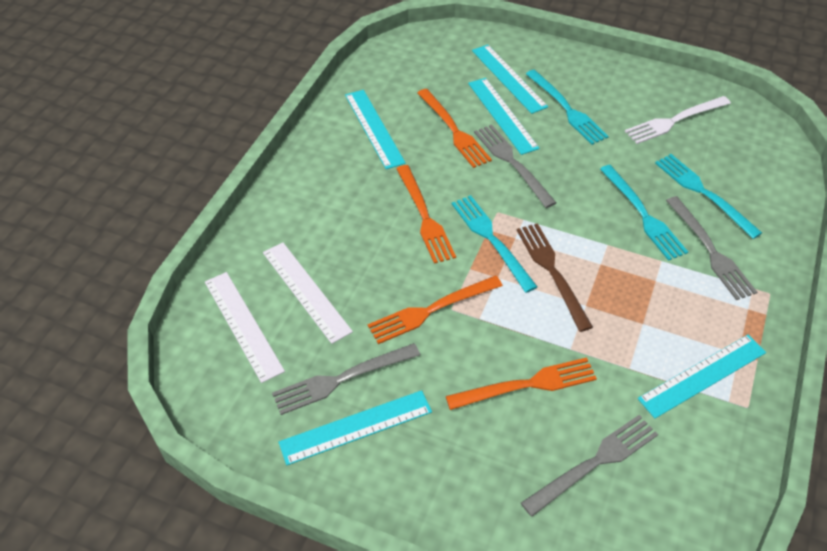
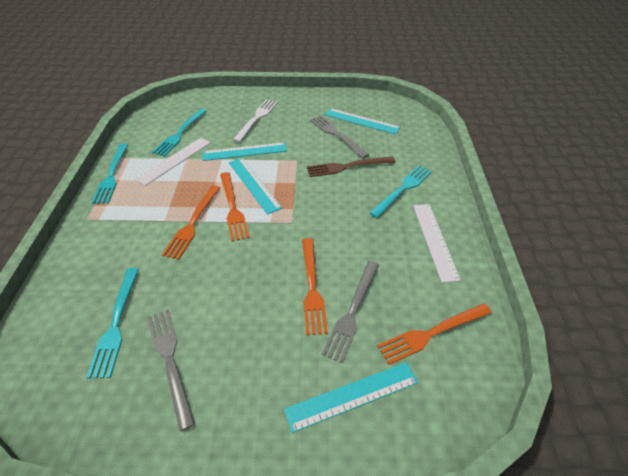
grey fork: 4 -> 3
turquoise ruler: 5 -> 4

